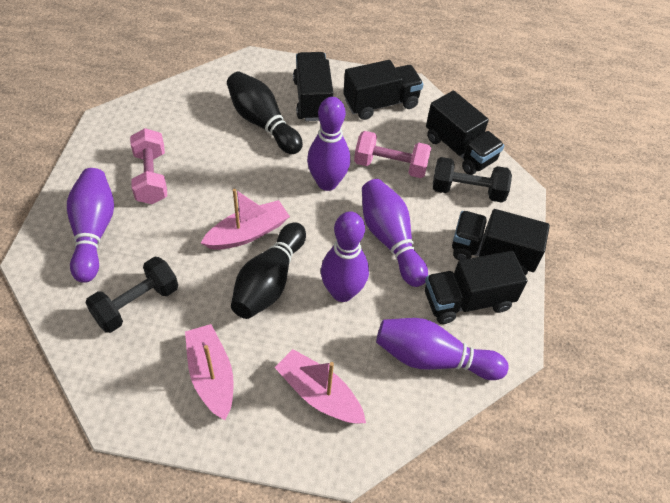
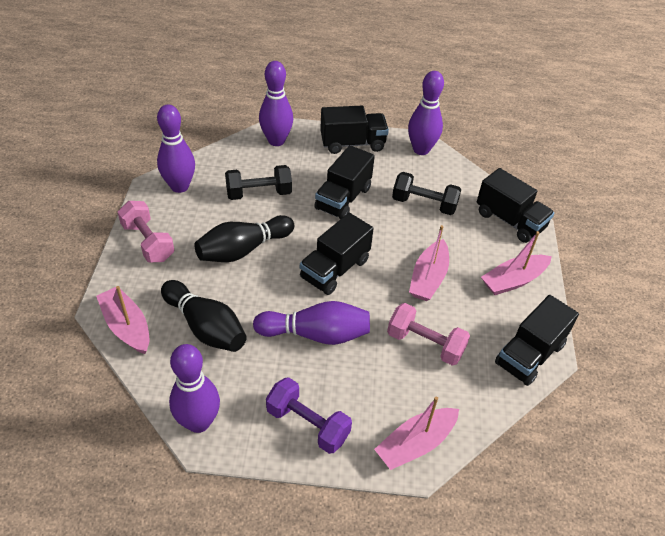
pink boat: 3 -> 4
purple dumbbell: 0 -> 1

